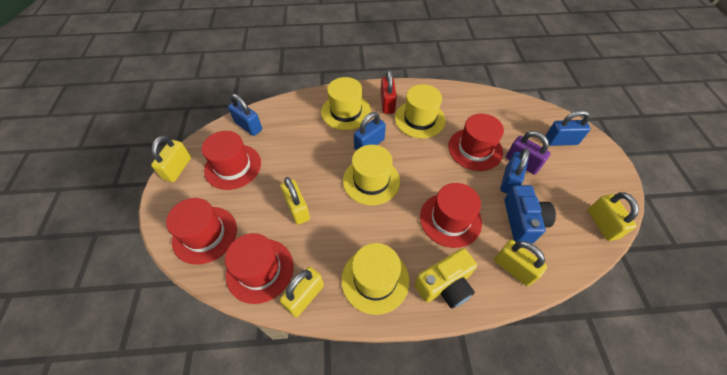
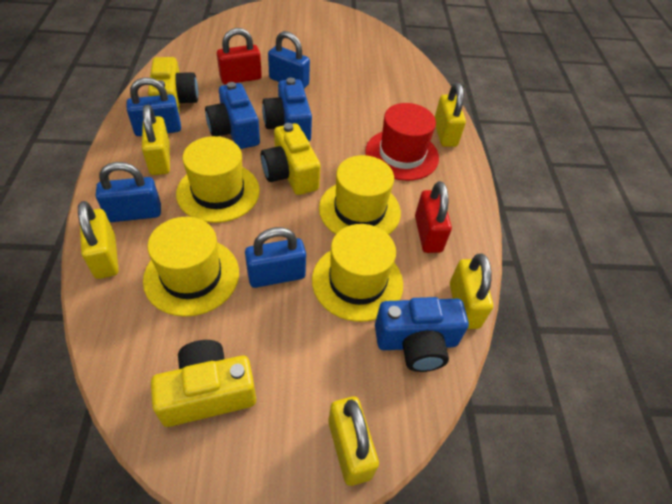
blue camera: 1 -> 3
purple padlock: 1 -> 0
red hat: 5 -> 1
red padlock: 1 -> 2
yellow camera: 1 -> 3

